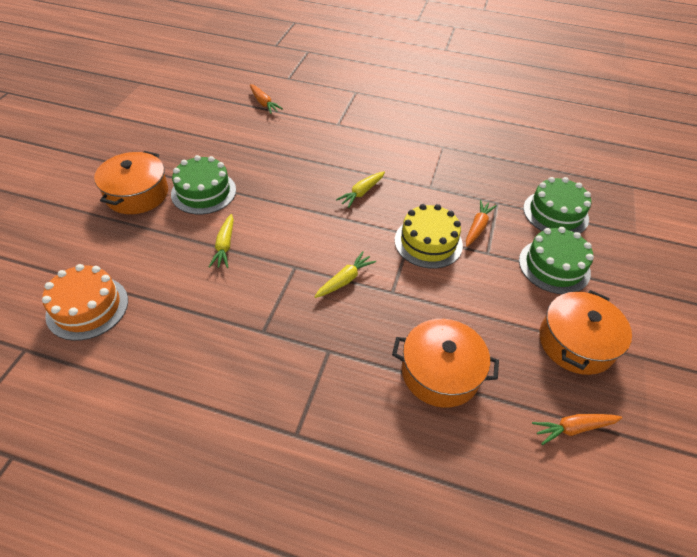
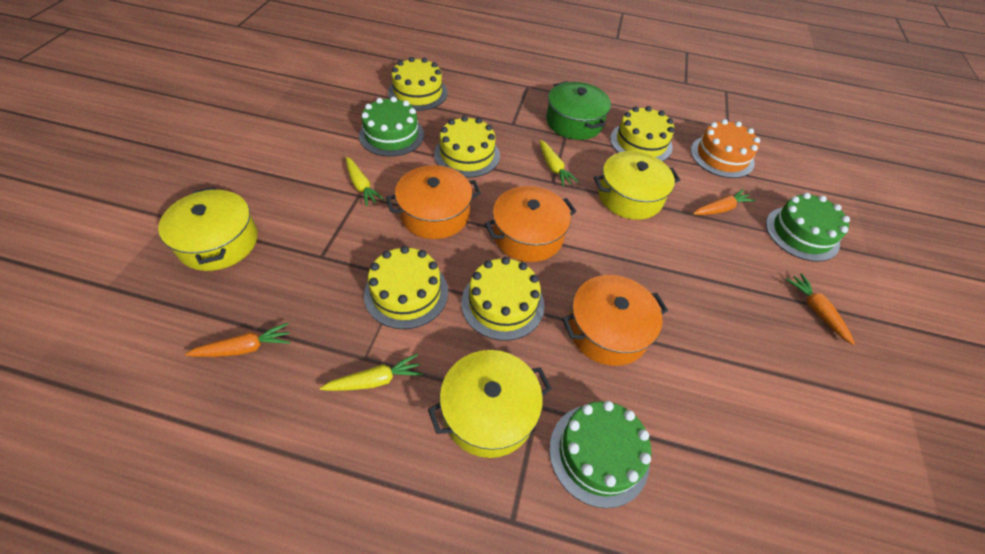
green pot: 0 -> 1
yellow cake: 1 -> 5
yellow pot: 0 -> 3

